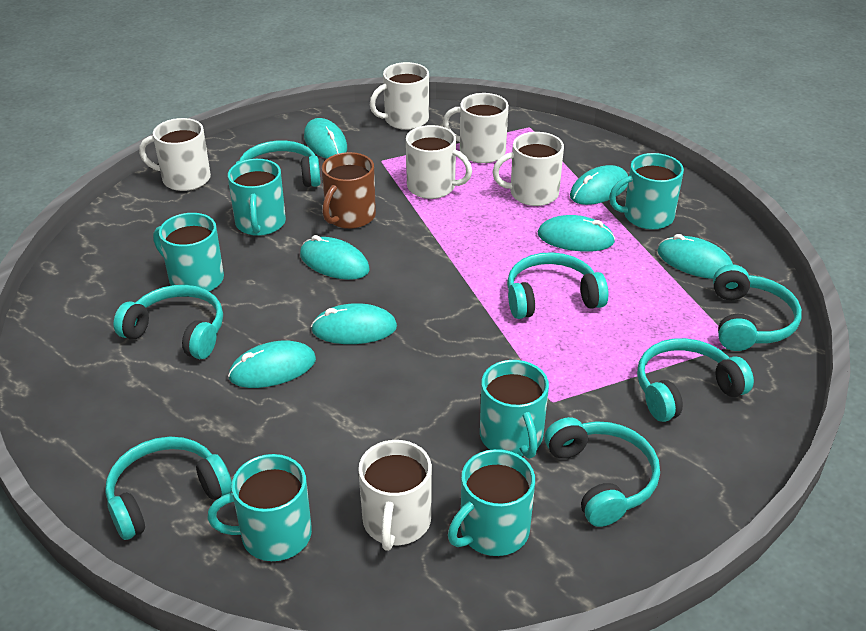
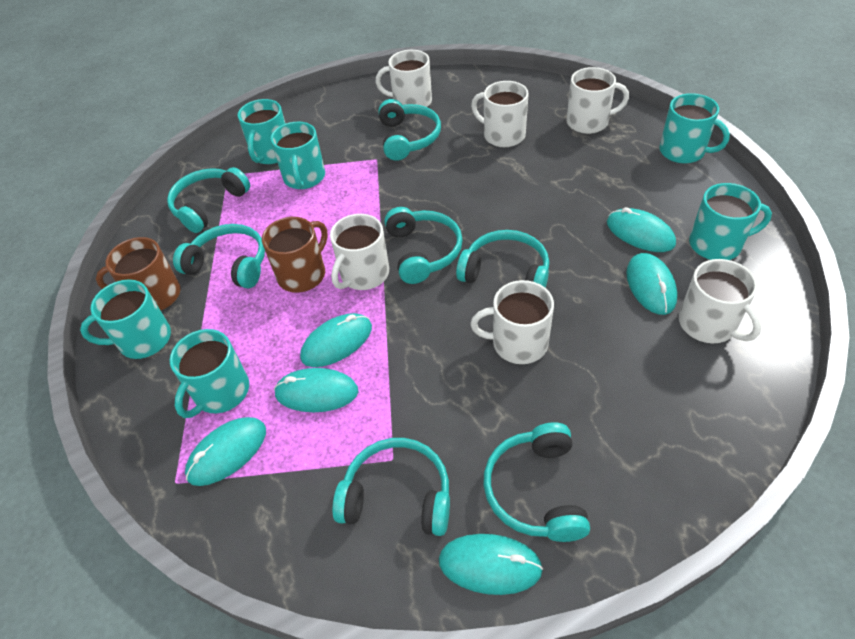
brown mug: 1 -> 2
turquoise mouse: 7 -> 6

